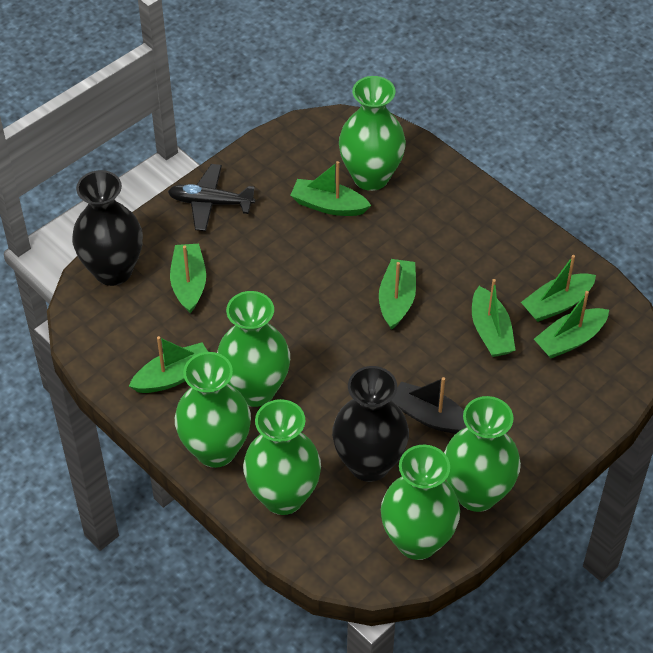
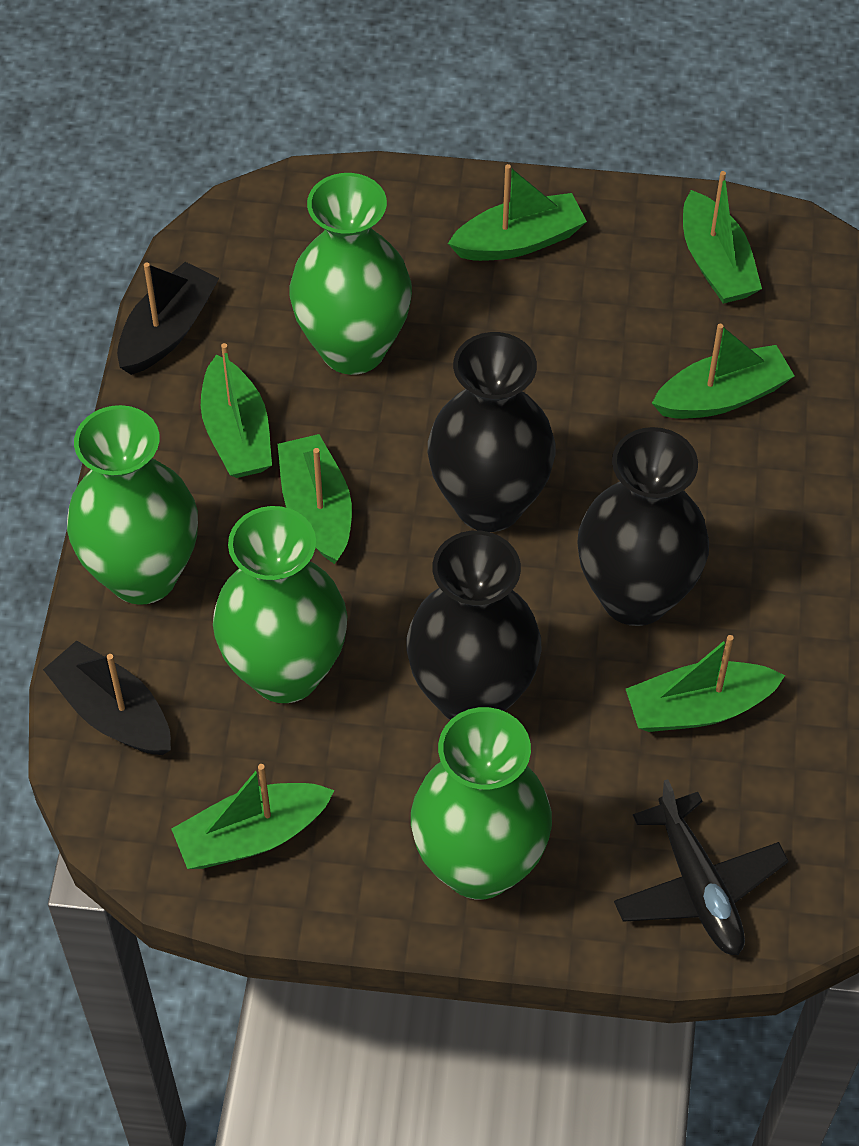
black boat: 1 -> 2
black vase: 2 -> 3
green vase: 6 -> 4

